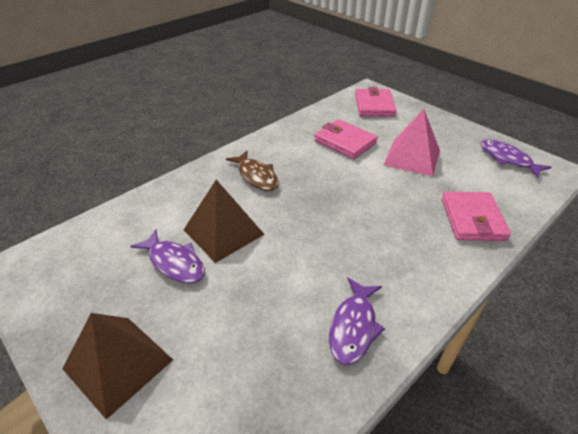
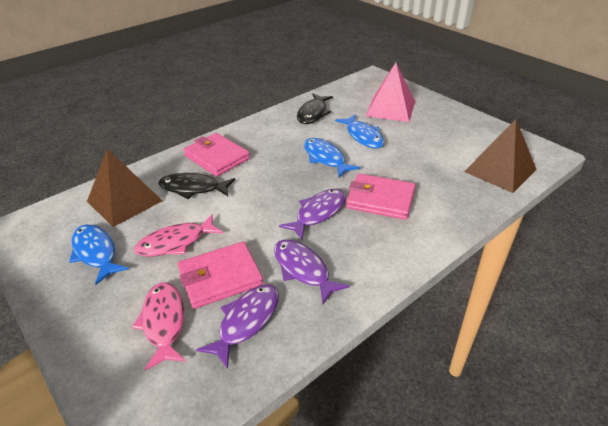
black fish: 0 -> 2
blue fish: 0 -> 3
brown fish: 1 -> 0
pink fish: 0 -> 2

